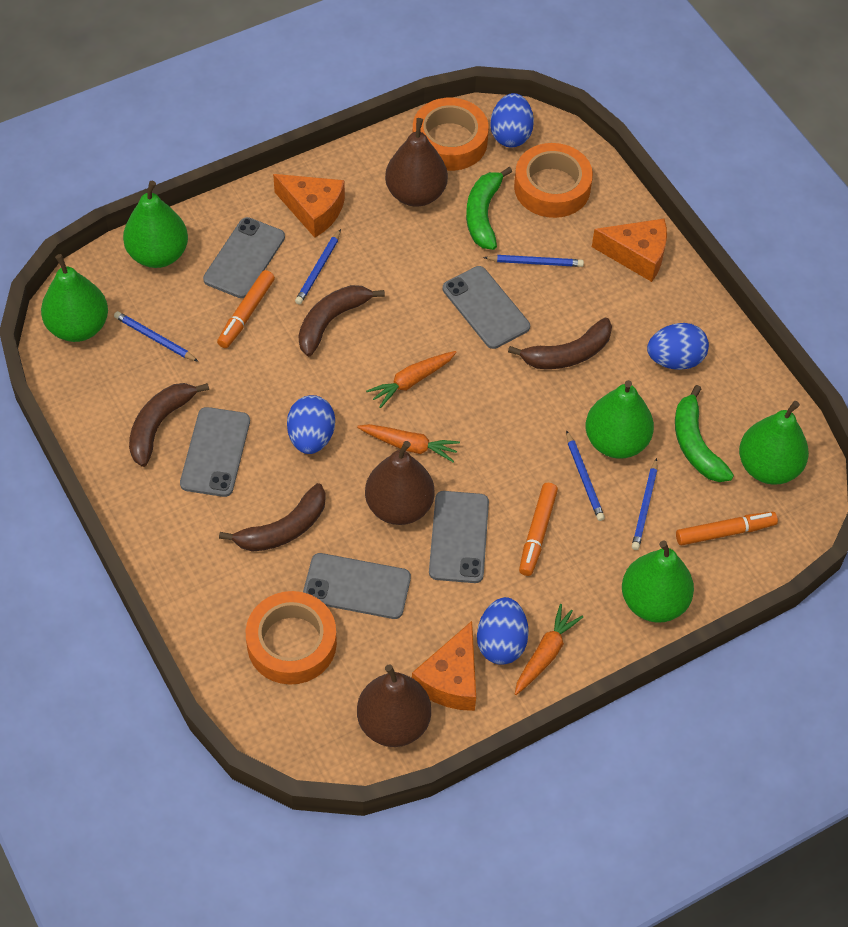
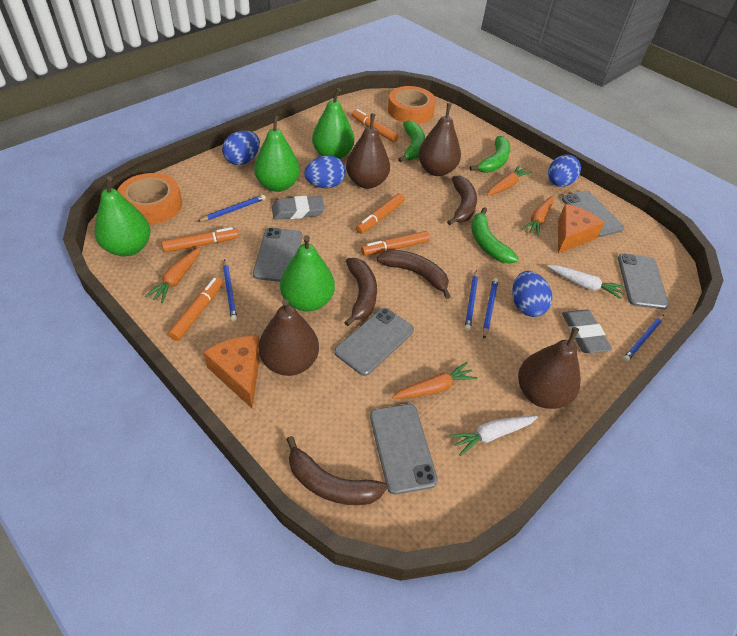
brown pear: 3 -> 4
green banana: 2 -> 3
green pear: 5 -> 4
grey eraser: 0 -> 2
orange carrot: 3 -> 4
orange cheese: 3 -> 2
orange marker: 3 -> 5
orange tape: 3 -> 2
white carrot: 0 -> 2

